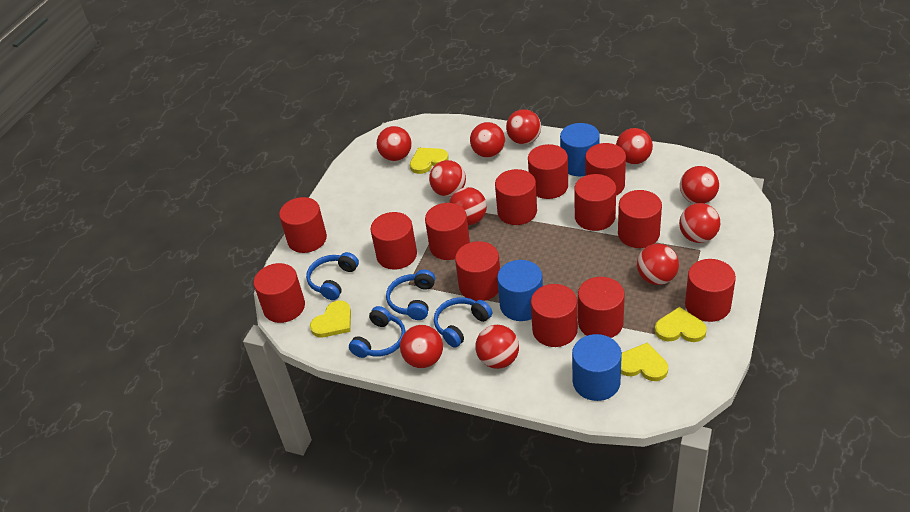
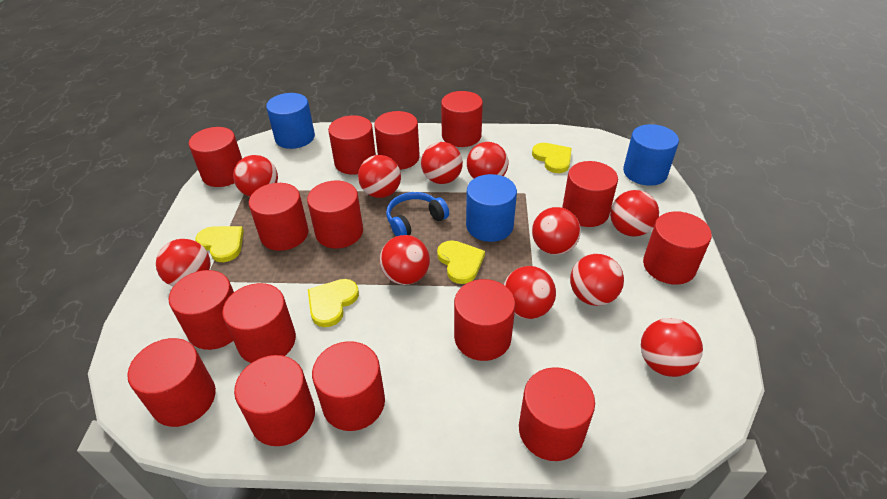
blue headphones: 4 -> 1
red cylinder: 13 -> 15

